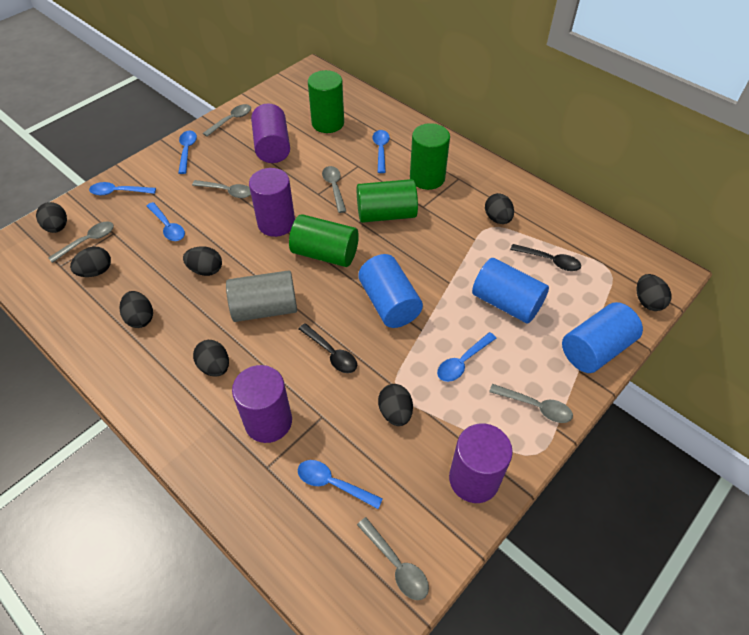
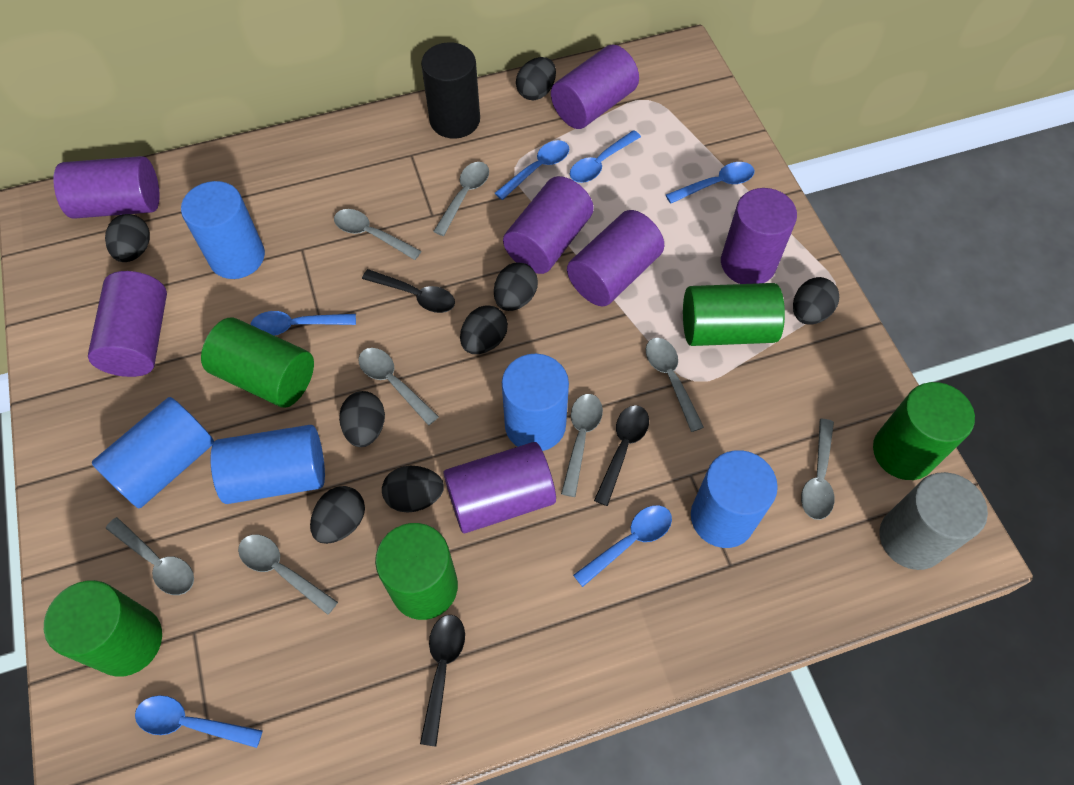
black cylinder: 0 -> 1
black spoon: 2 -> 3
blue cylinder: 3 -> 5
green cylinder: 4 -> 5
grey spoon: 6 -> 8
purple cylinder: 4 -> 7

